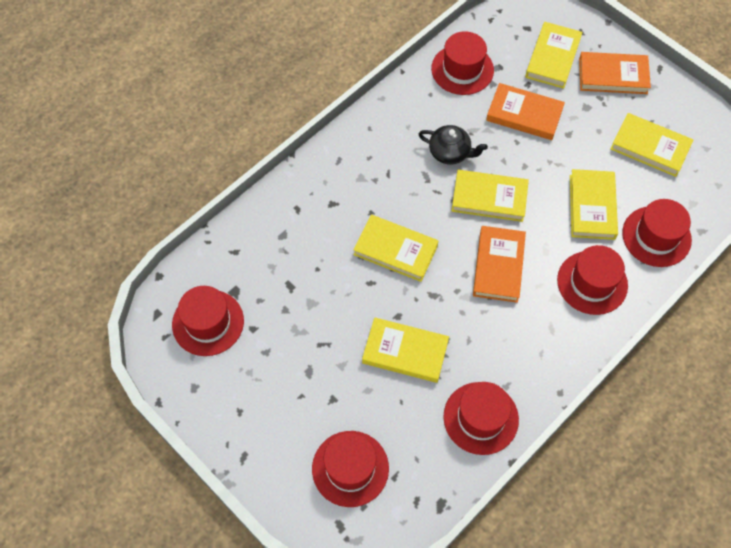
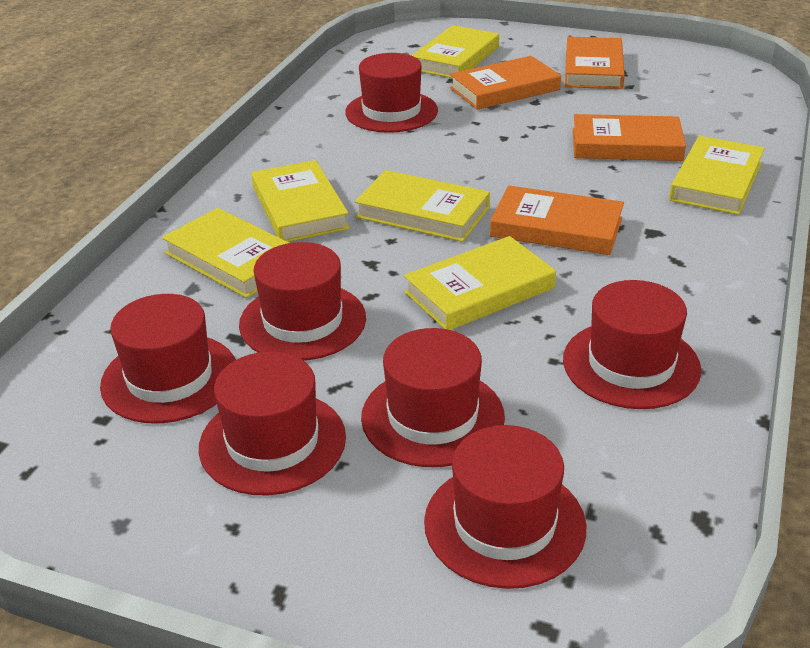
black teapot: 1 -> 0
orange book: 3 -> 4
red hat: 6 -> 7

